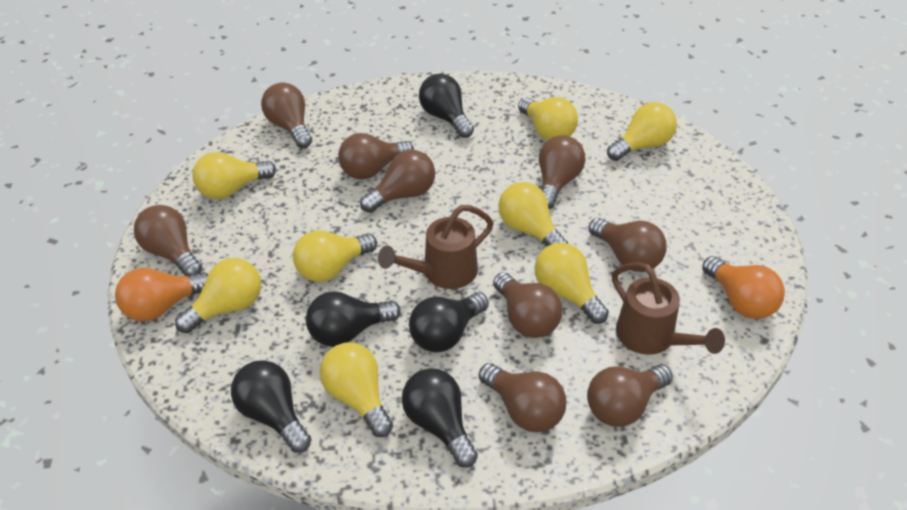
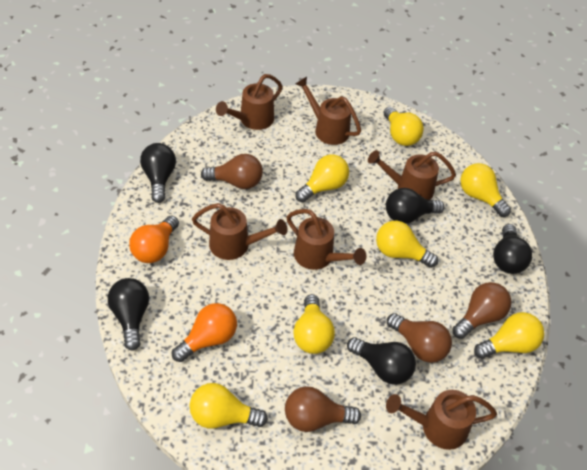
brown light bulb: 9 -> 4
brown watering can: 2 -> 6
yellow light bulb: 8 -> 7

